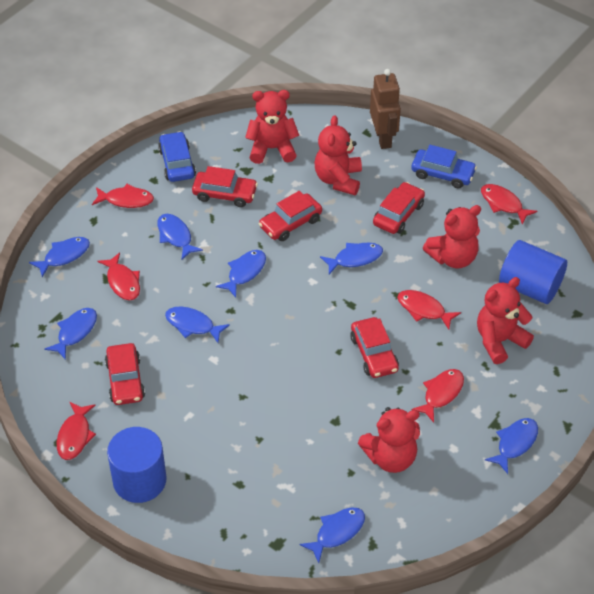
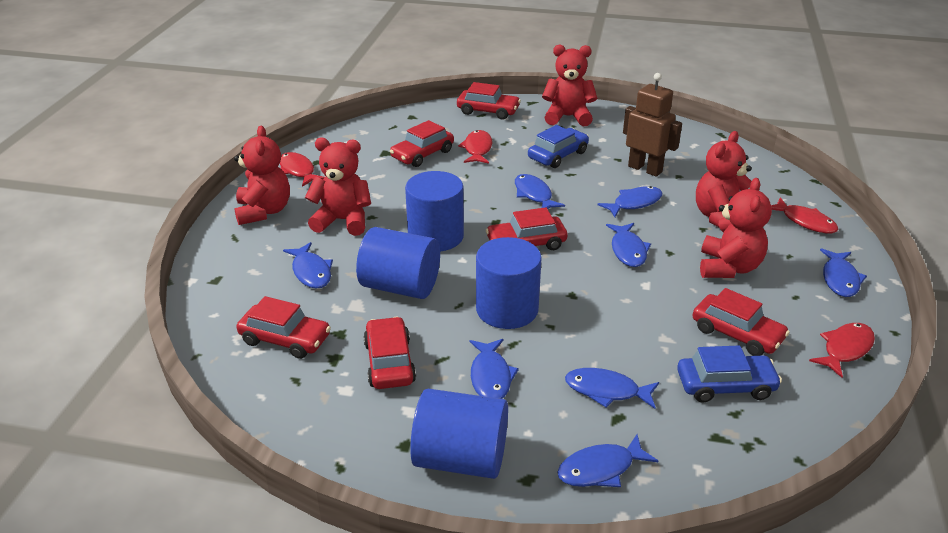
blue cylinder: 2 -> 4
red car: 5 -> 6
red fish: 6 -> 4

